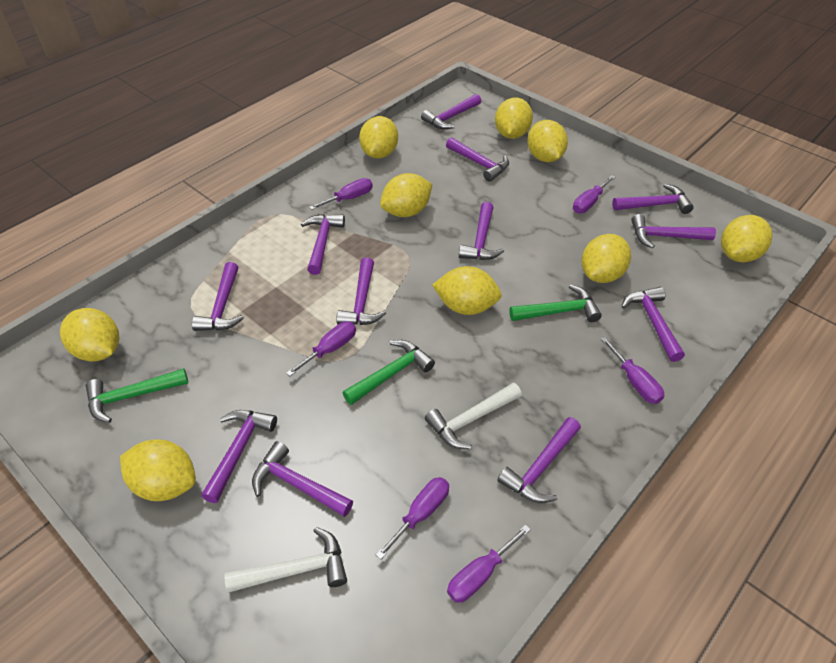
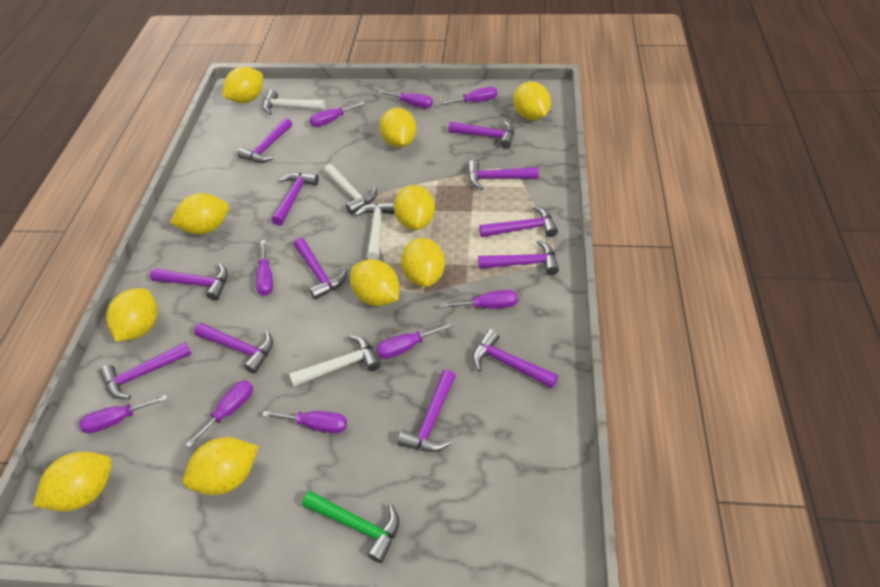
green hammer: 3 -> 1
purple screwdriver: 6 -> 9
white hammer: 2 -> 4
yellow lemon: 9 -> 10

